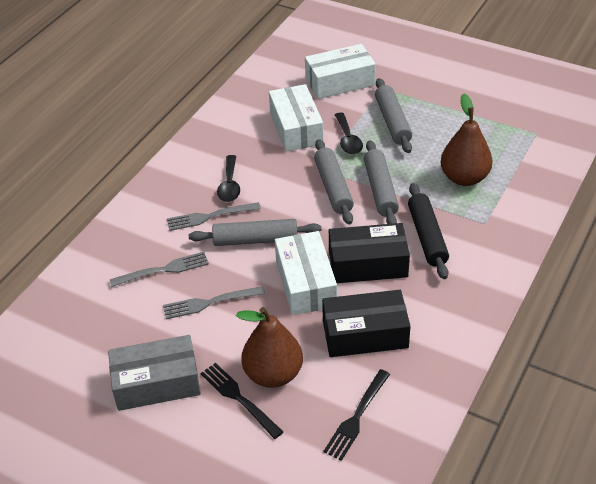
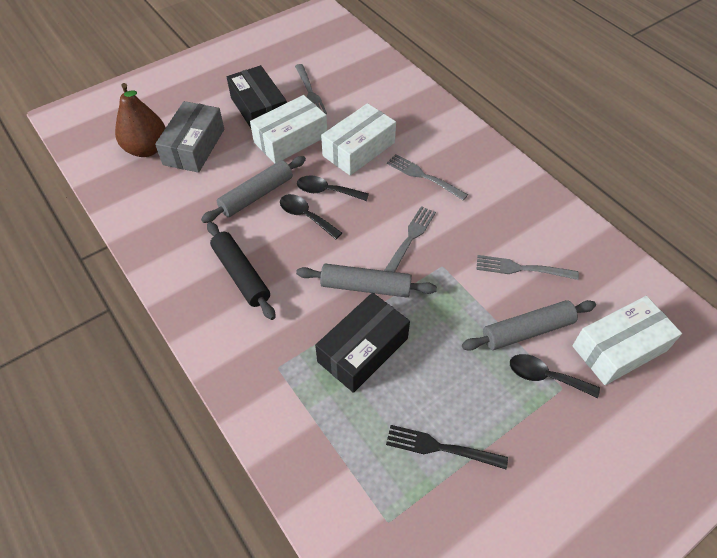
black fork: 2 -> 1
black spoon: 2 -> 3
brown pear: 2 -> 1
grey fork: 3 -> 4
grey rolling pin: 4 -> 3

